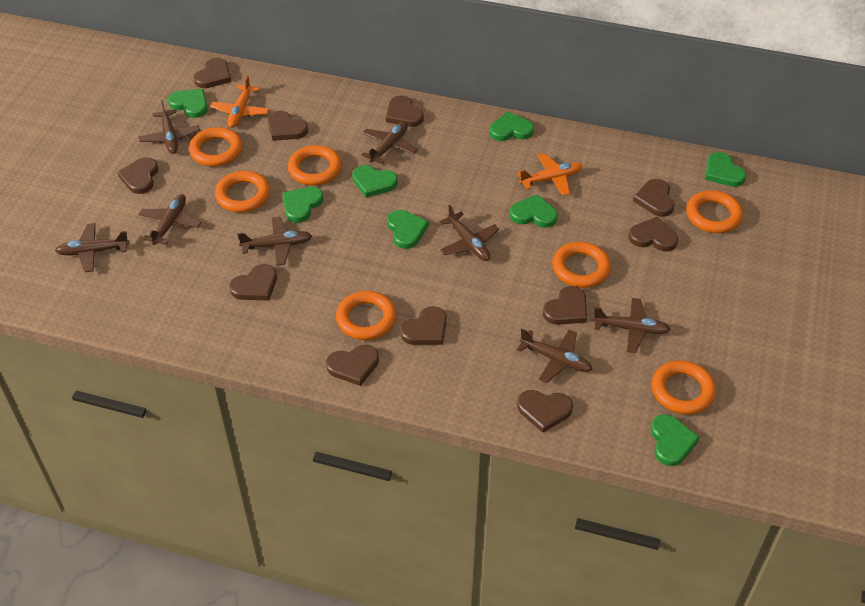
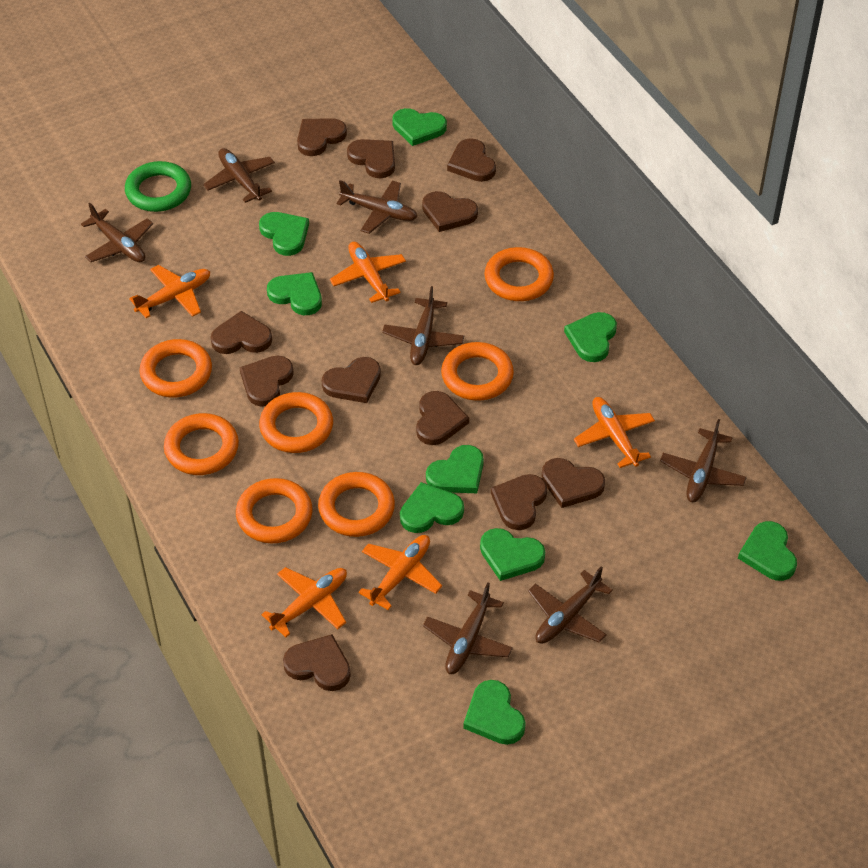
brown plane: 8 -> 7
green heart: 8 -> 9
green ring: 0 -> 1
orange plane: 2 -> 5

